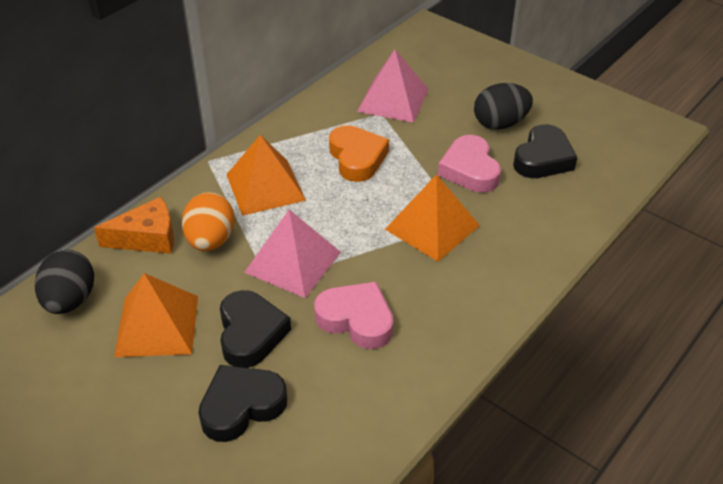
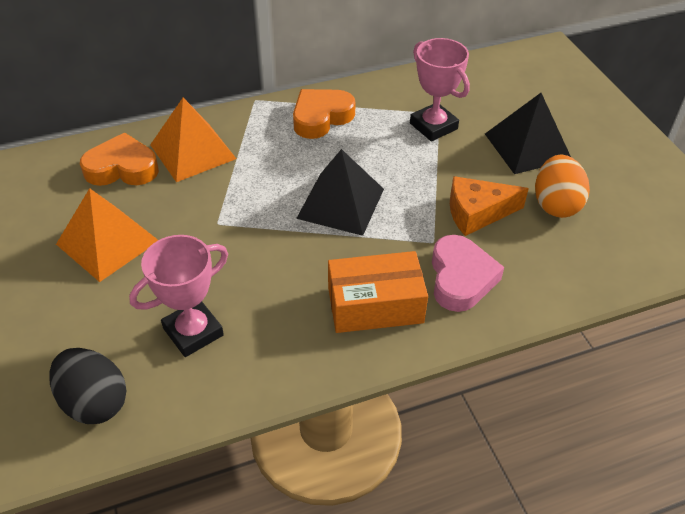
black egg: 2 -> 1
black heart: 3 -> 0
black pyramid: 0 -> 2
orange box: 0 -> 1
orange heart: 1 -> 2
orange pyramid: 3 -> 2
pink heart: 2 -> 1
pink pyramid: 2 -> 0
pink trophy: 0 -> 2

